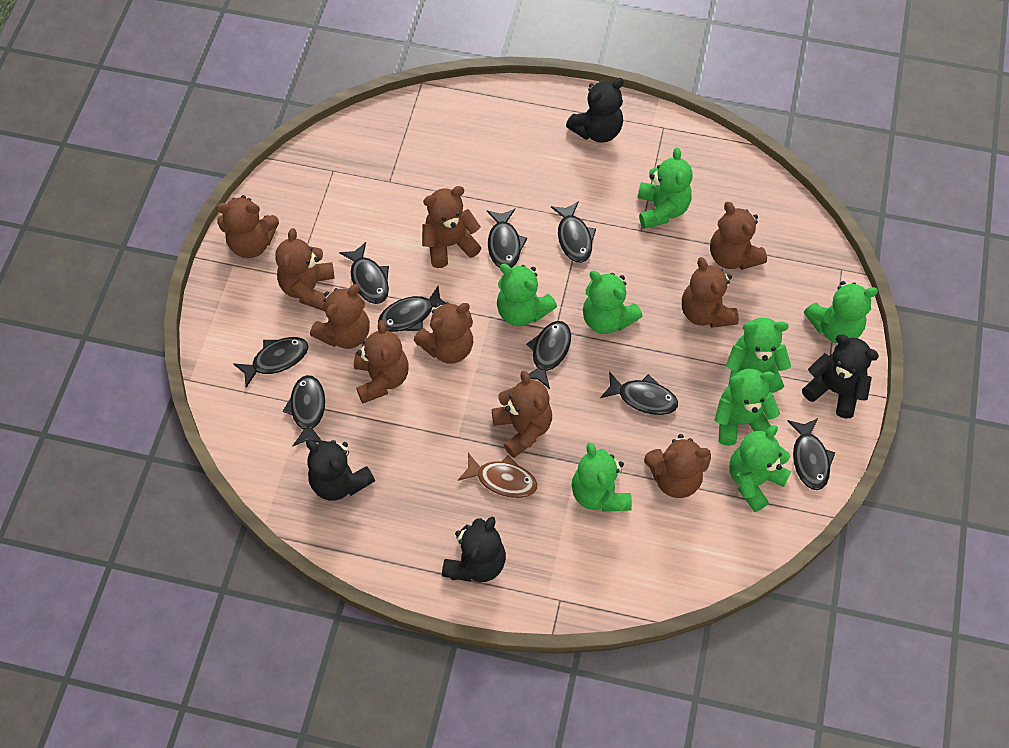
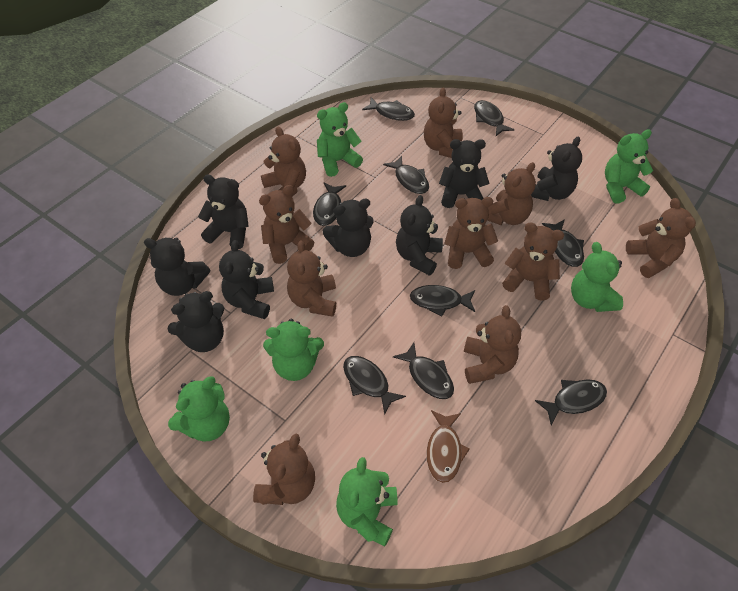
black teddy bear: 4 -> 8
green teddy bear: 8 -> 6

